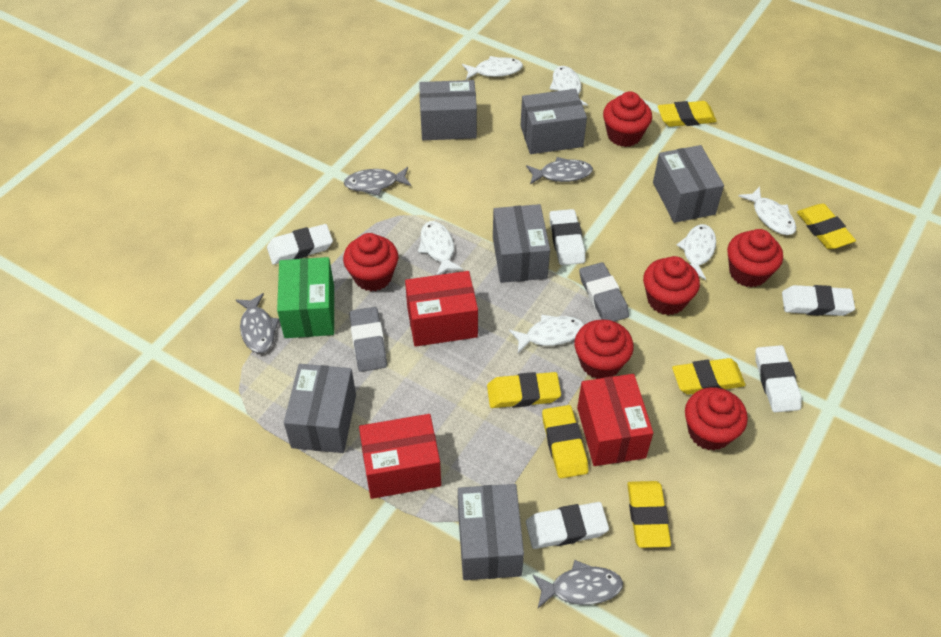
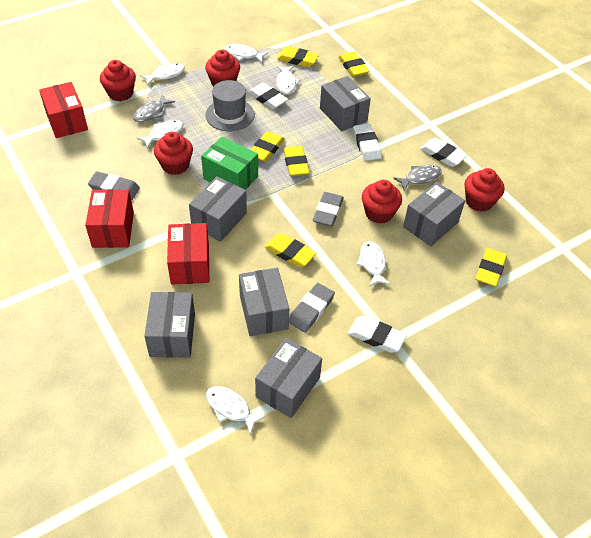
grey eraser: 2 -> 3
grey fish: 4 -> 2
grey hat: 0 -> 1
red cupcake: 6 -> 5
white eraser: 5 -> 4

